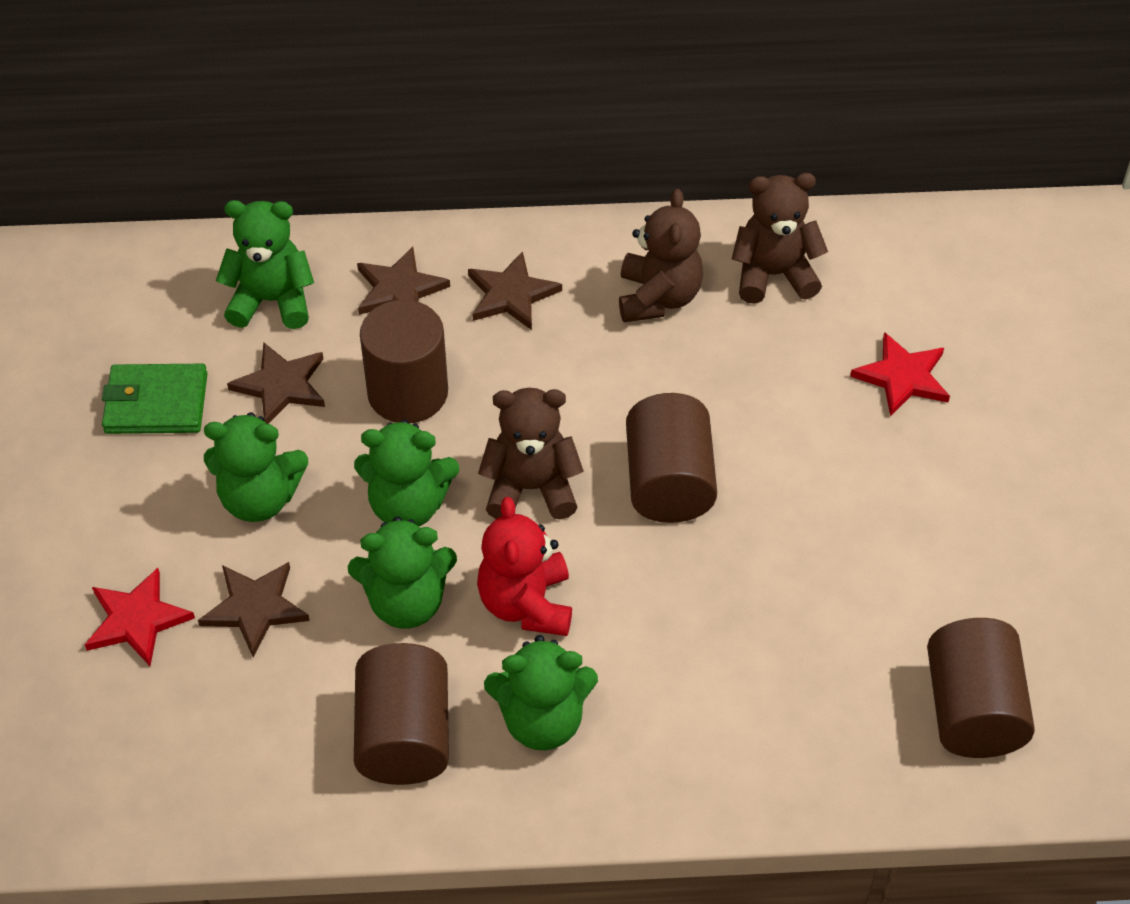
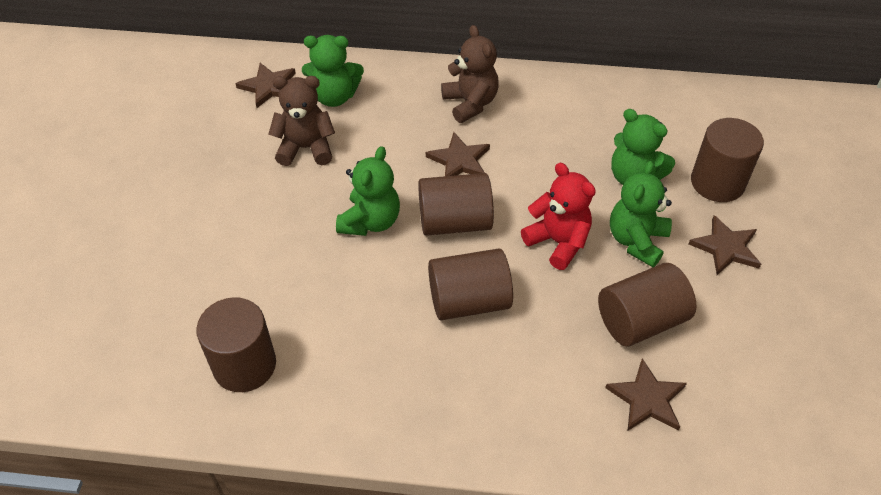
brown cylinder: 4 -> 5
brown teddy bear: 3 -> 2
green teddy bear: 5 -> 4
green wallet: 1 -> 0
red star: 2 -> 0

